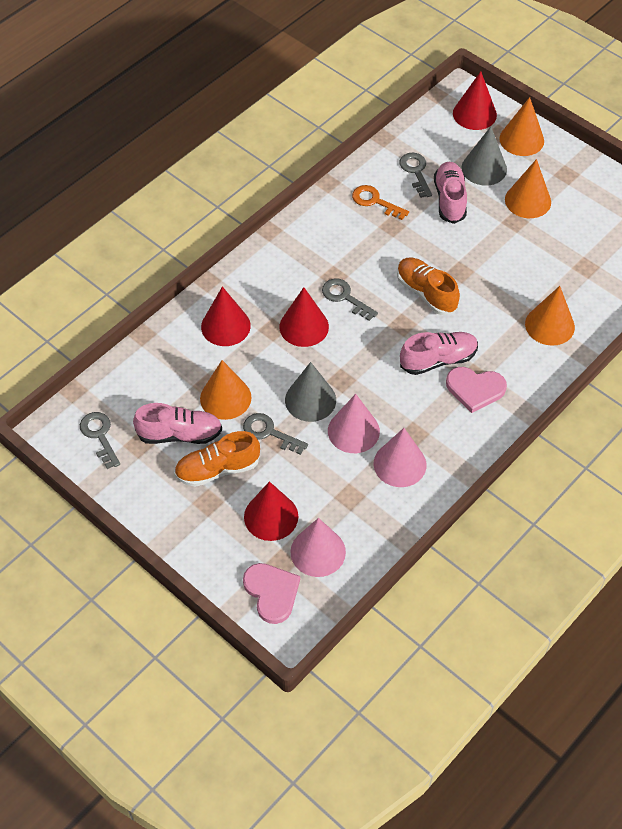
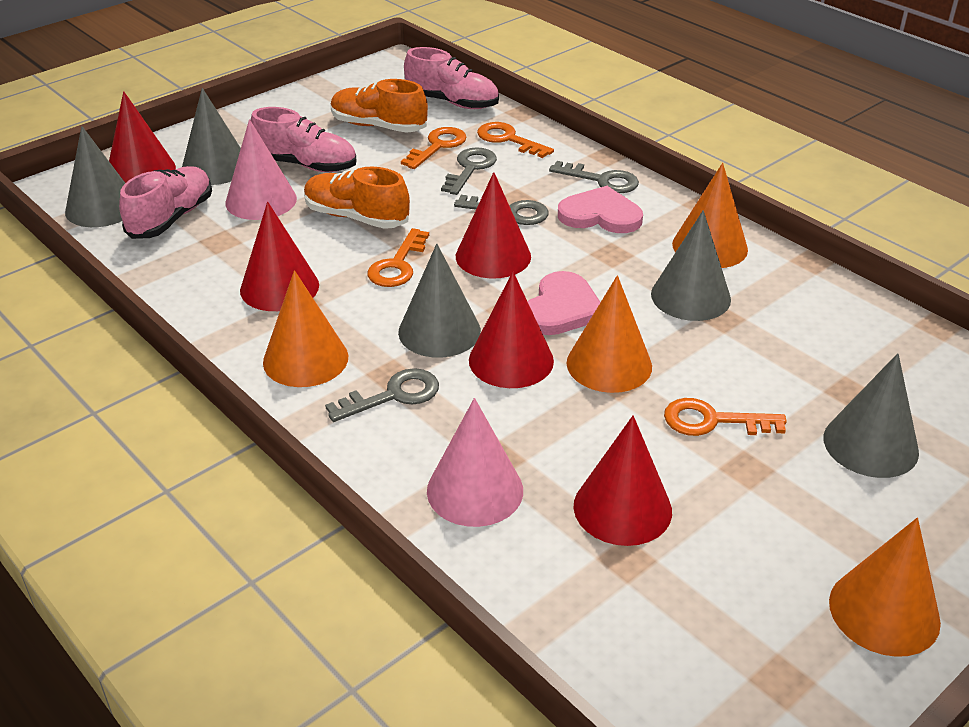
grey cone: 2 -> 5
orange key: 1 -> 4
pink cone: 3 -> 2
red cone: 4 -> 5

